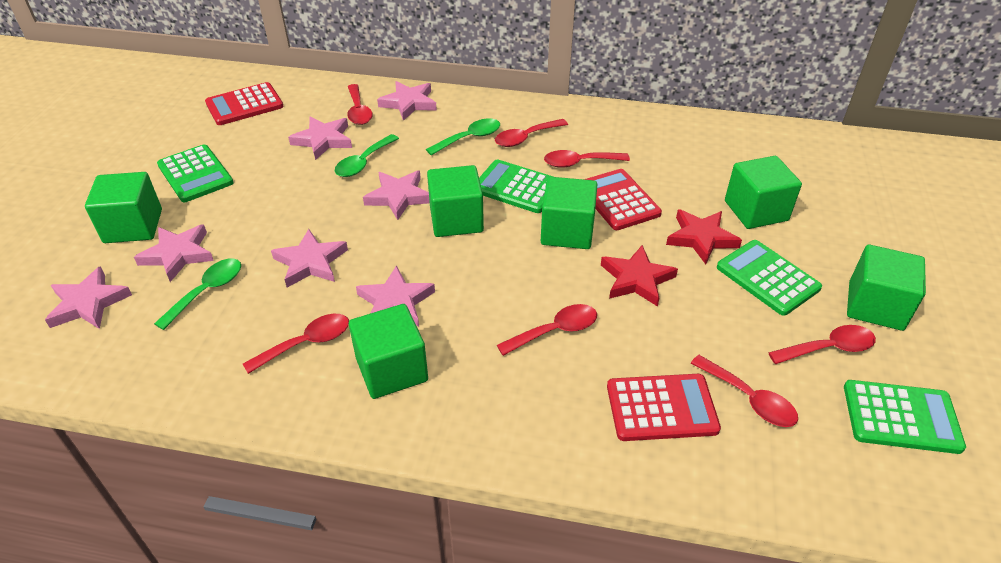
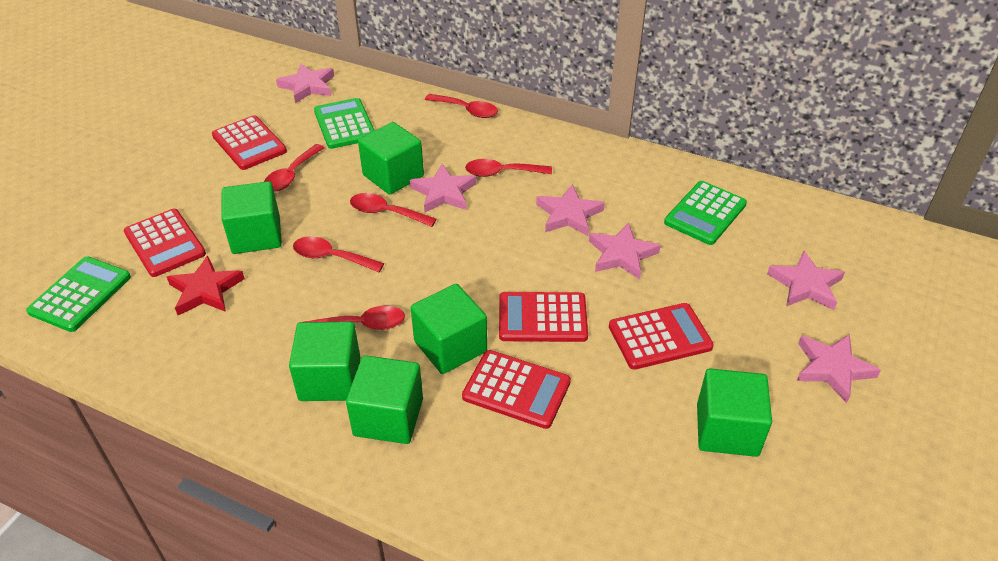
green calculator: 4 -> 3
green spoon: 3 -> 0
pink star: 7 -> 6
red calculator: 3 -> 5
red spoon: 7 -> 6
red star: 2 -> 1

